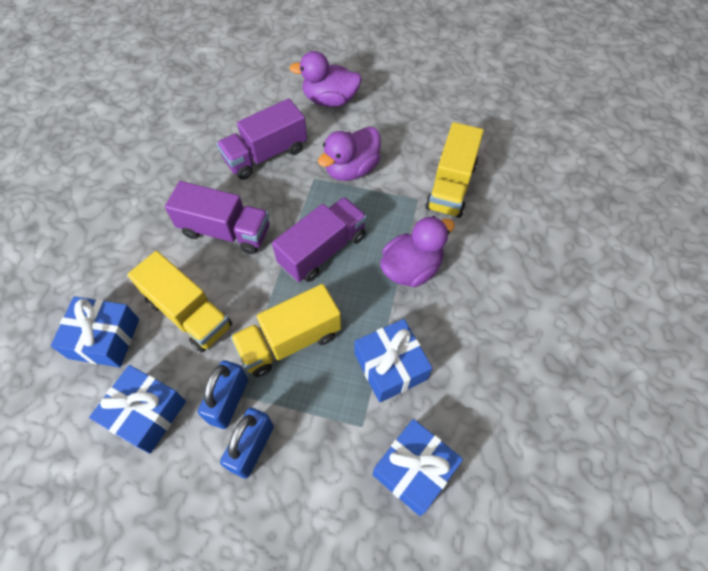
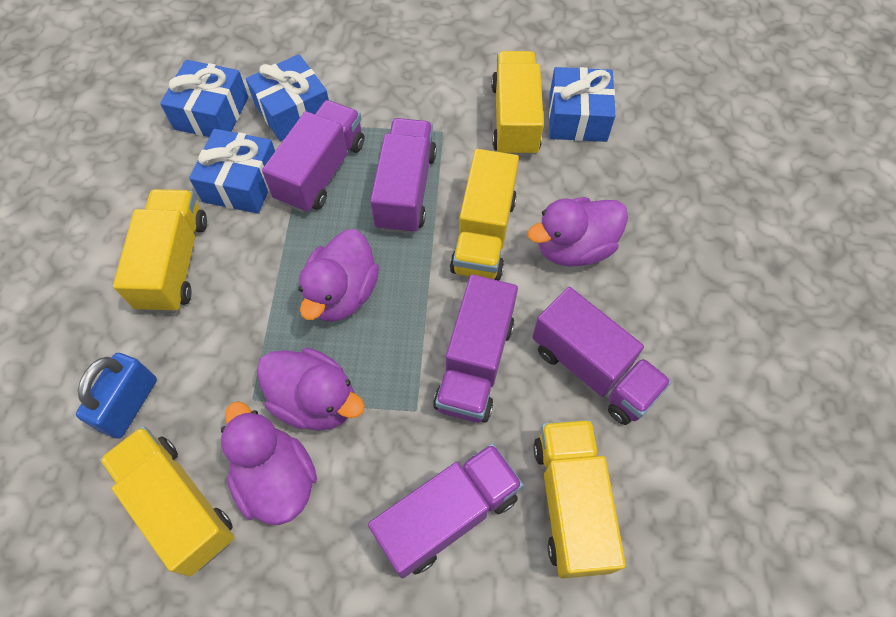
blue padlock: 2 -> 1
purple duck: 3 -> 4
purple truck: 3 -> 5
yellow truck: 3 -> 5

